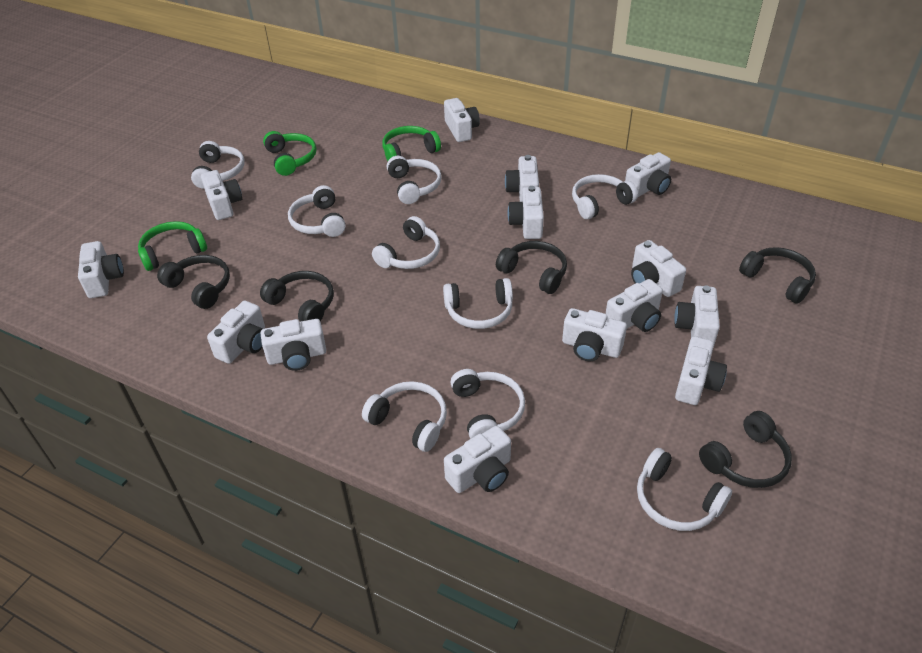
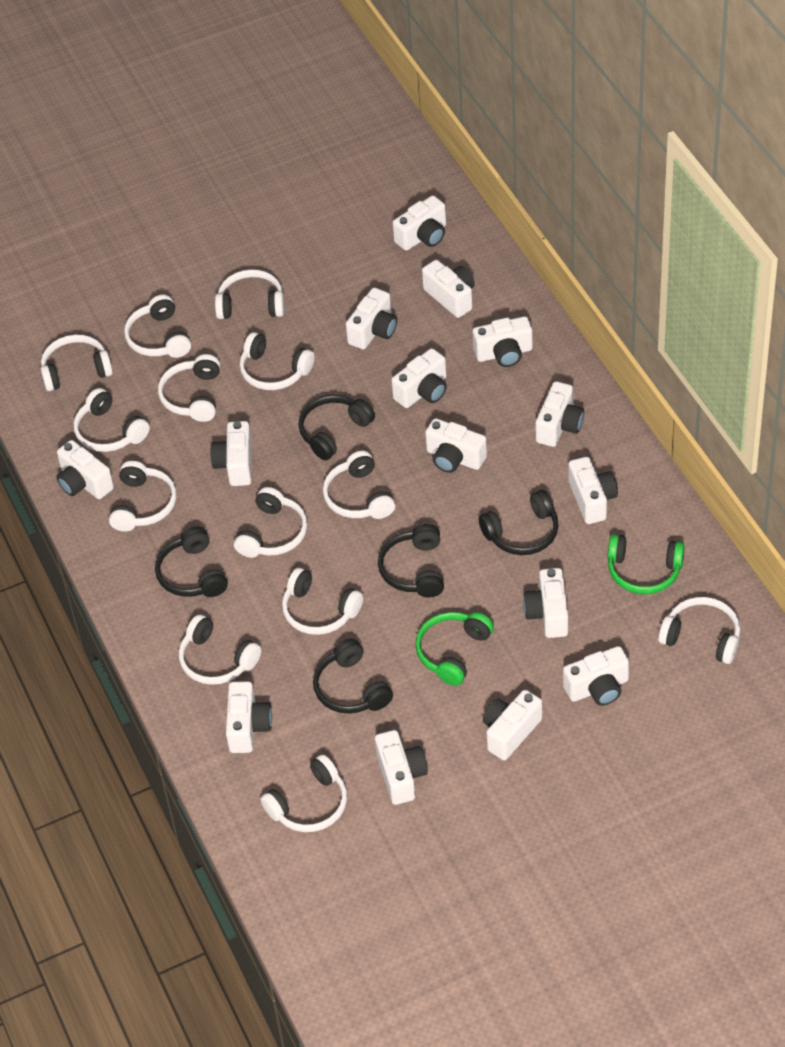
green headphones: 3 -> 2
white camera: 14 -> 15
white headphones: 9 -> 13

